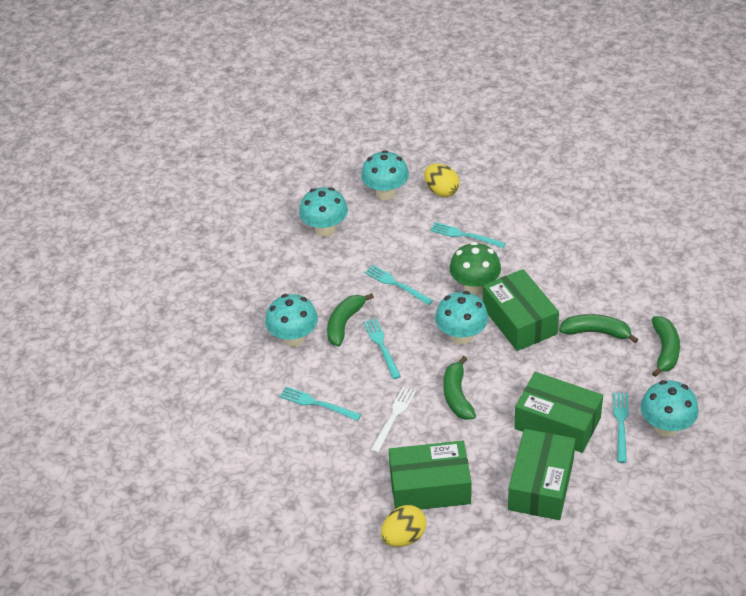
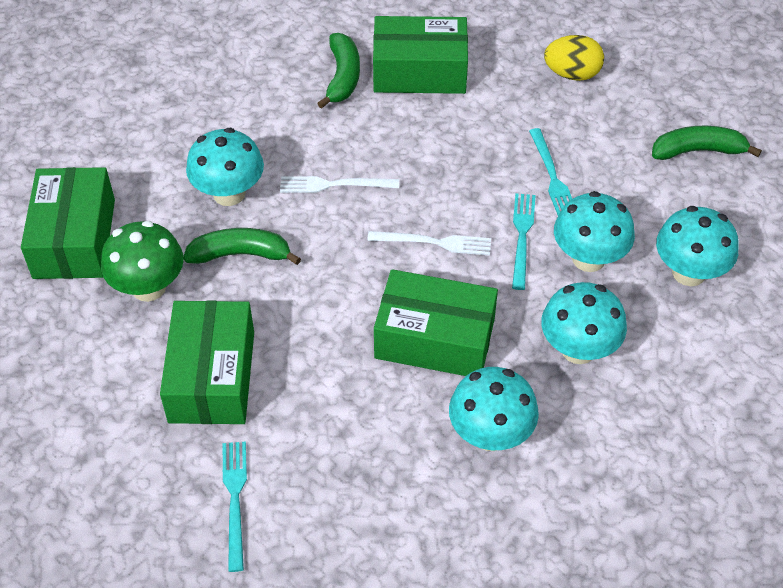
green banana: 4 -> 3
turquoise fork: 5 -> 3
white fork: 1 -> 2
yellow egg: 2 -> 1

